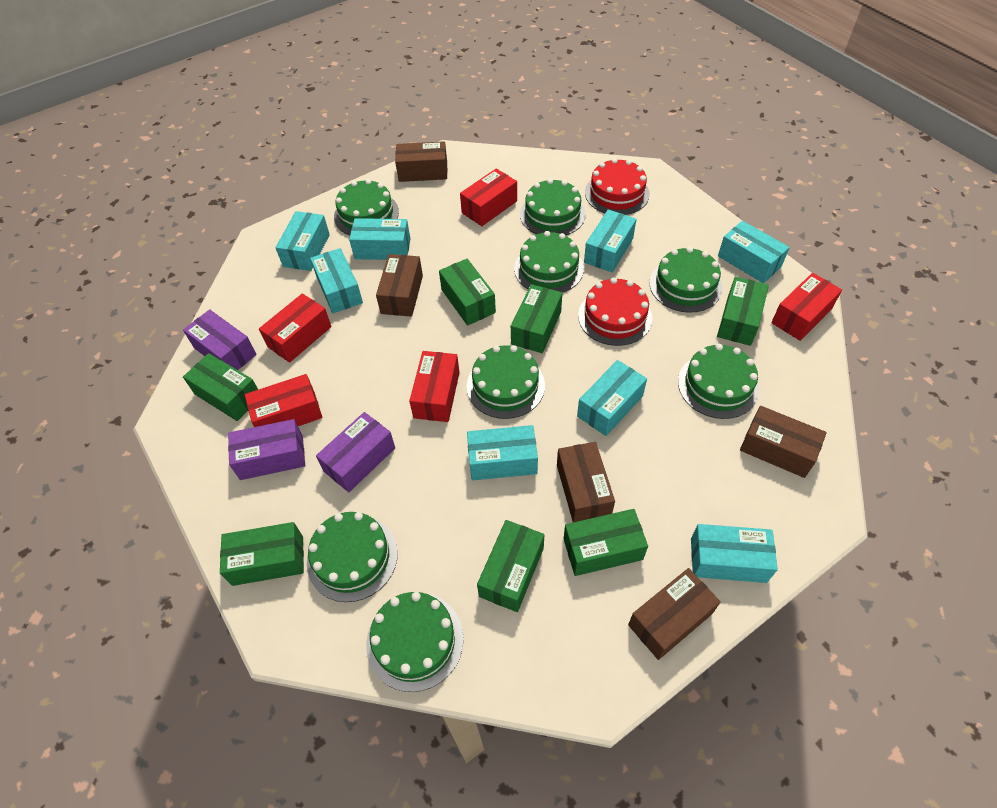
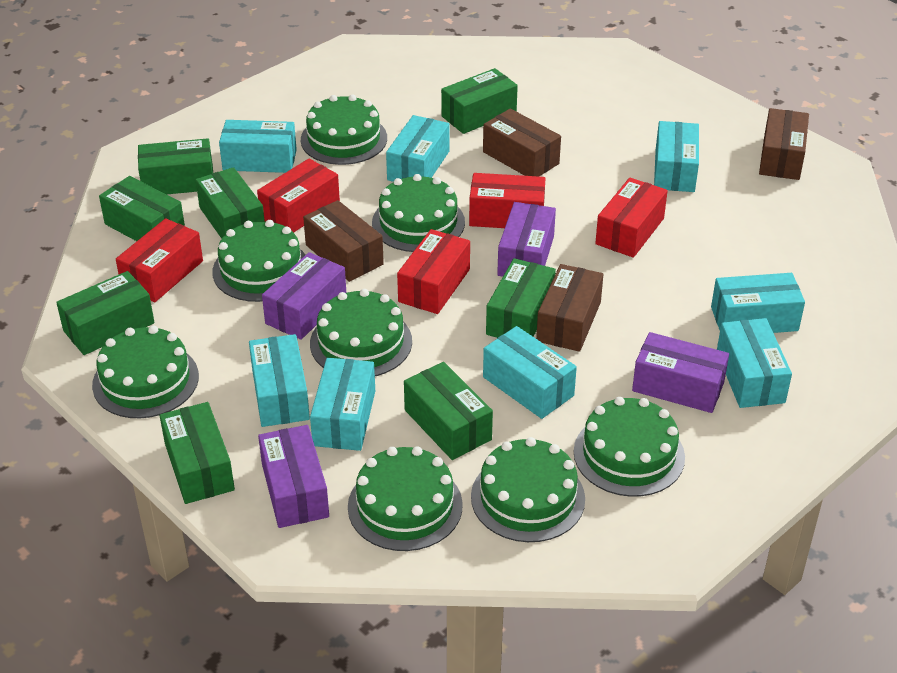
brown box: 5 -> 4
green box: 7 -> 8
purple box: 3 -> 4
red cake: 2 -> 0

